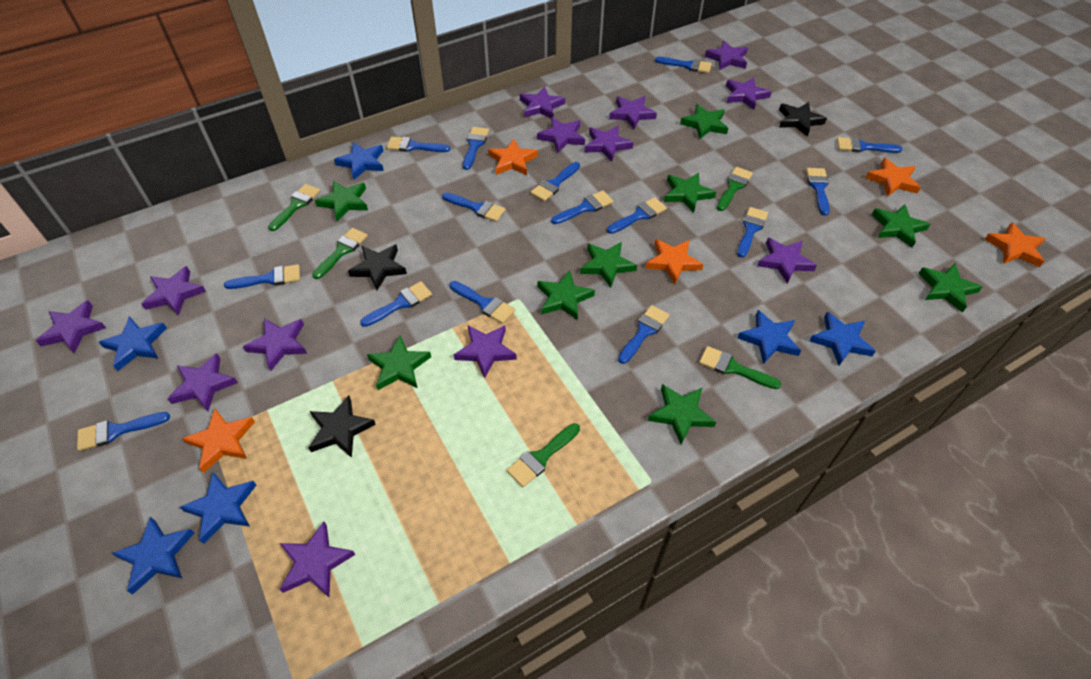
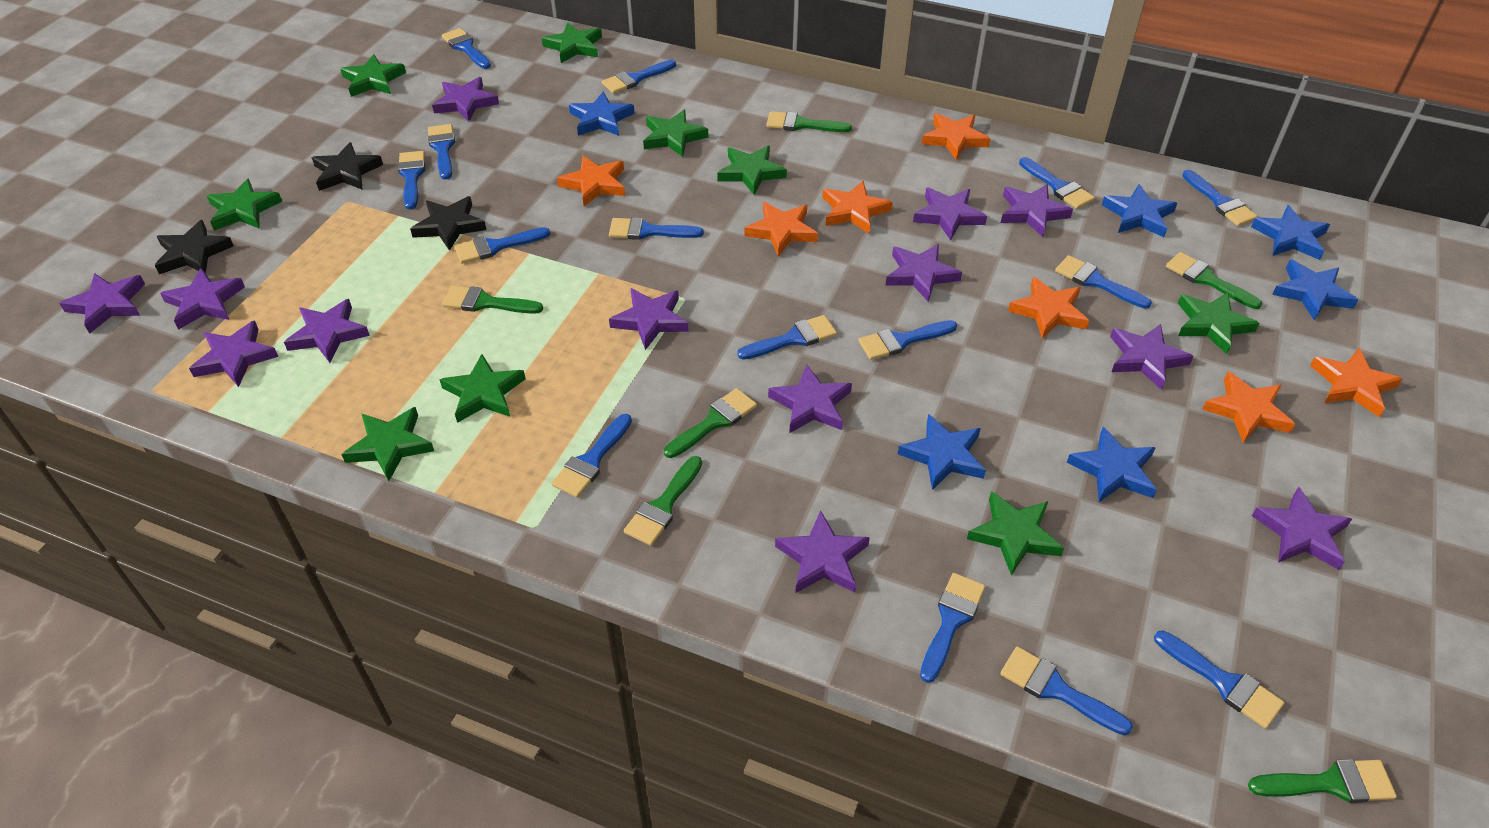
green brush: 5 -> 6
orange star: 5 -> 7

